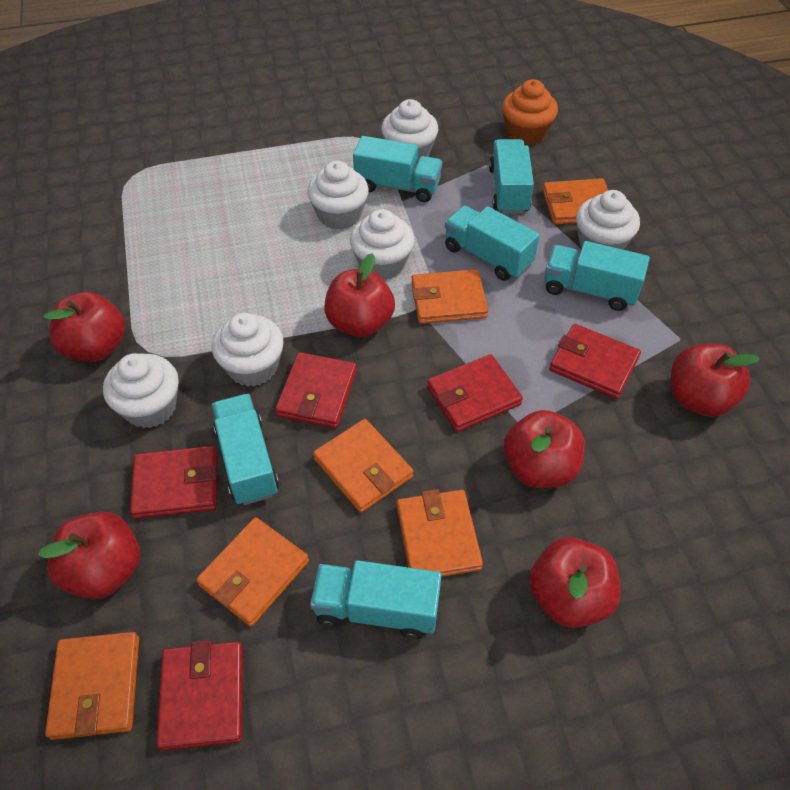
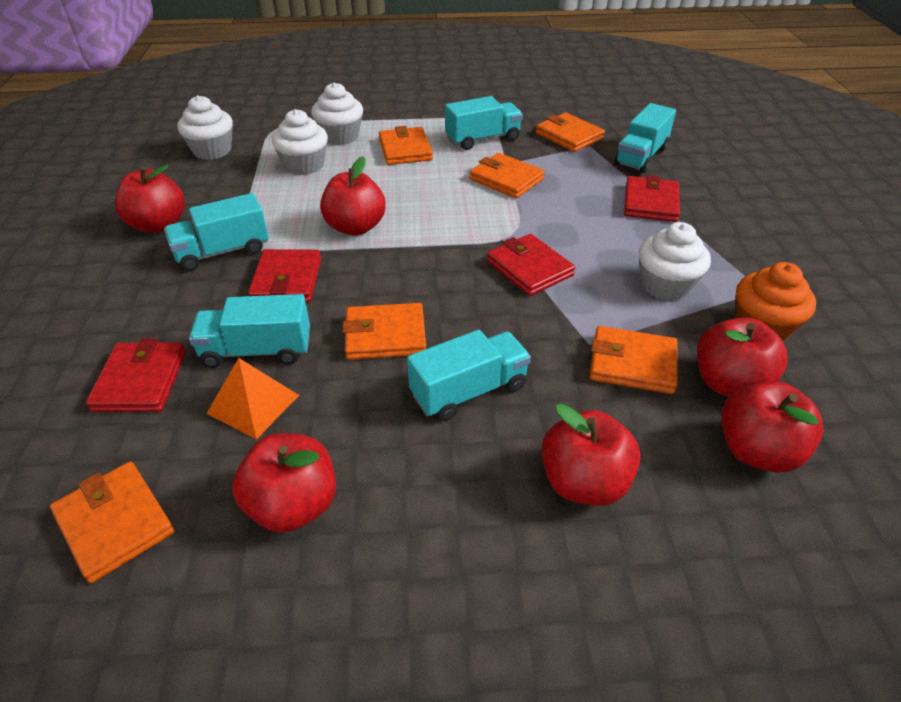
orange pyramid: 0 -> 1
red wallet: 5 -> 4
turquoise truck: 6 -> 5
white cupcake: 6 -> 4

